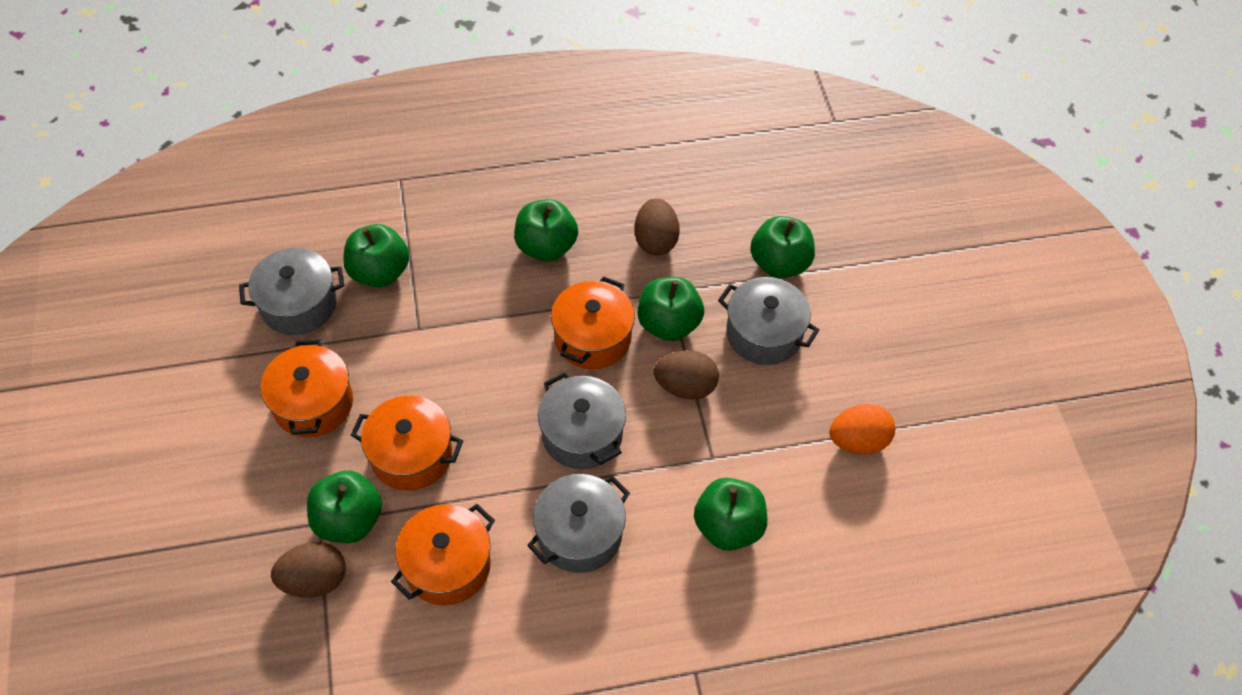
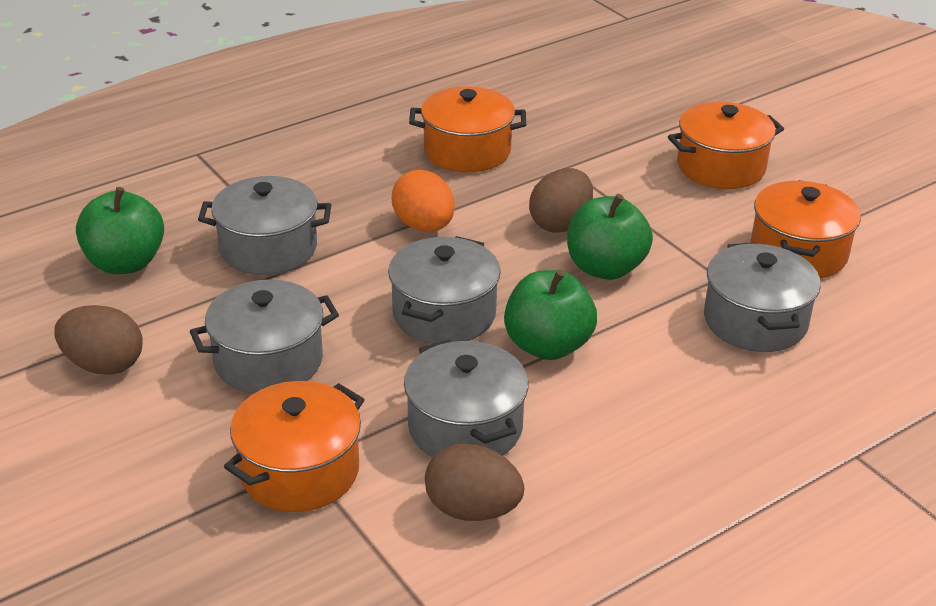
green apple: 6 -> 3
grey pot: 4 -> 5

